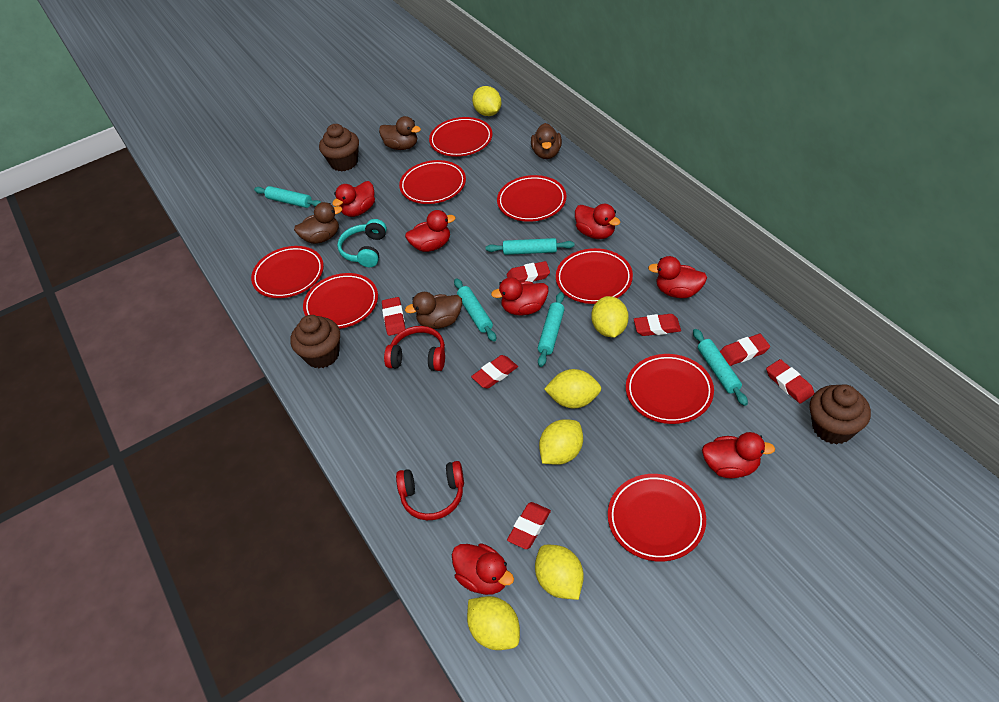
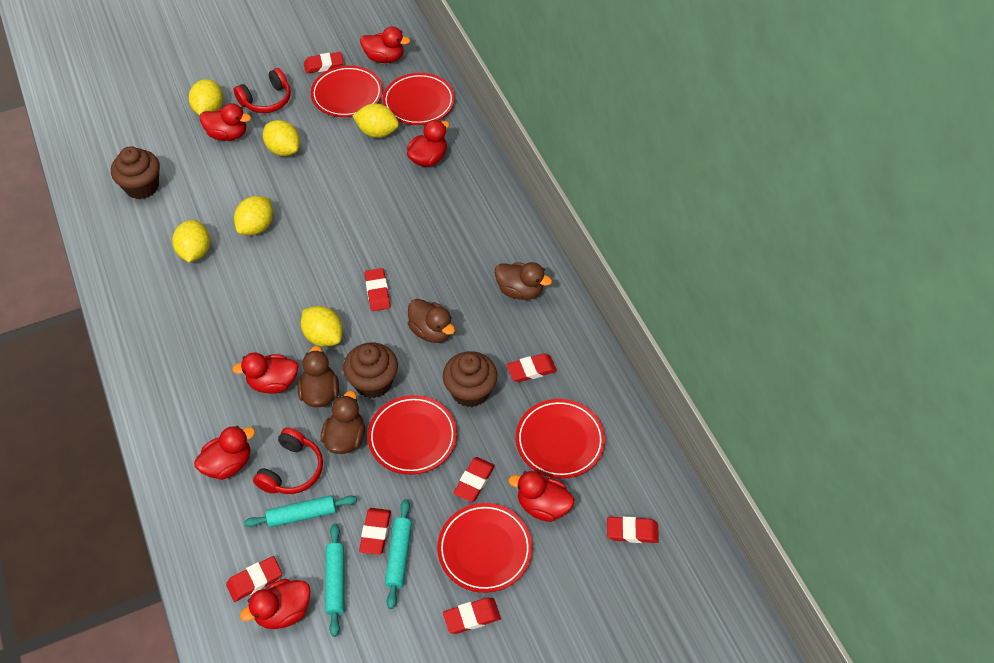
red eraser: 7 -> 8
red plate: 8 -> 5
turquoise headphones: 1 -> 0
turquoise rolling pin: 5 -> 3

